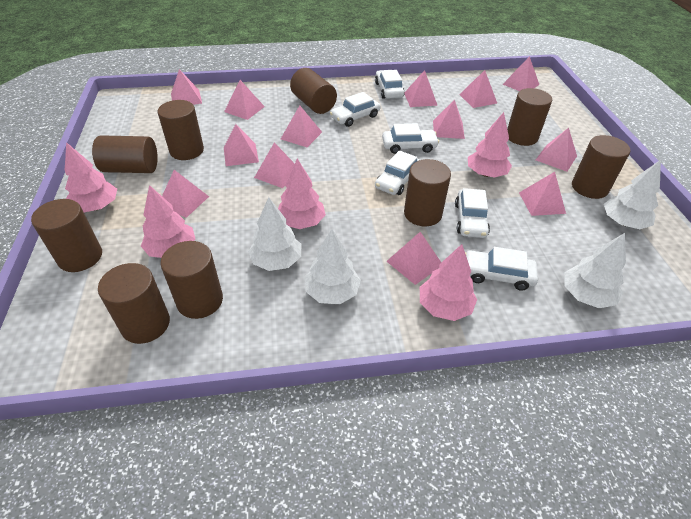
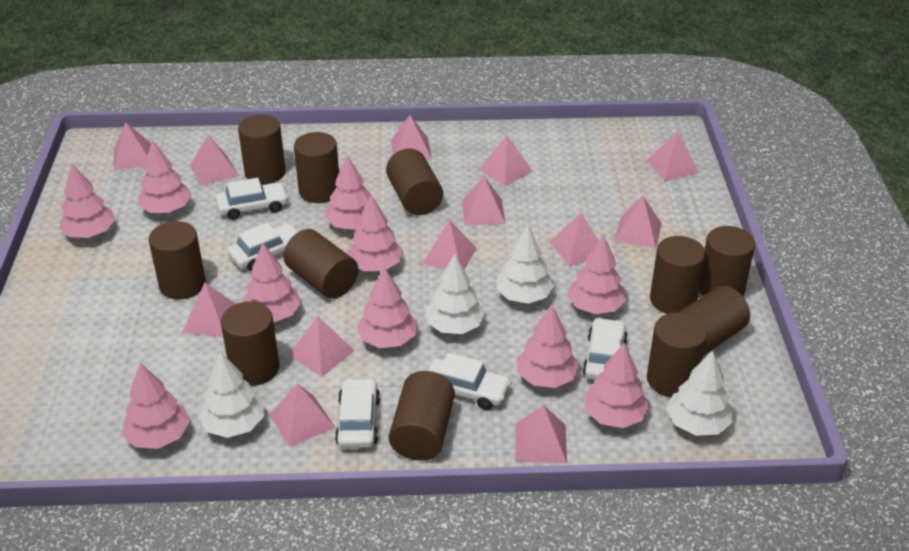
brown cylinder: 9 -> 11
pink tree: 5 -> 10
white car: 6 -> 5

